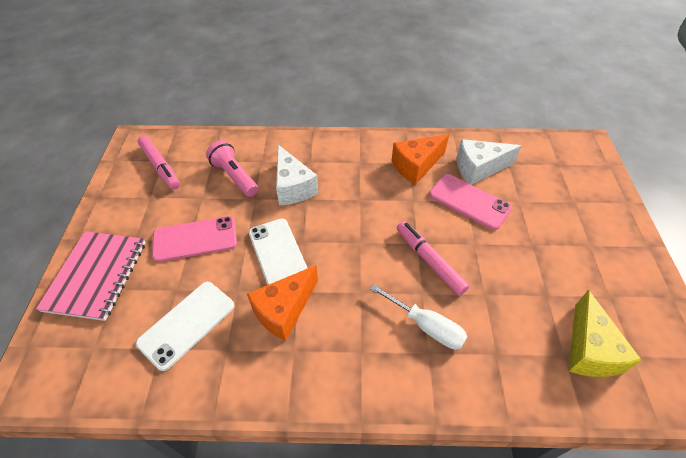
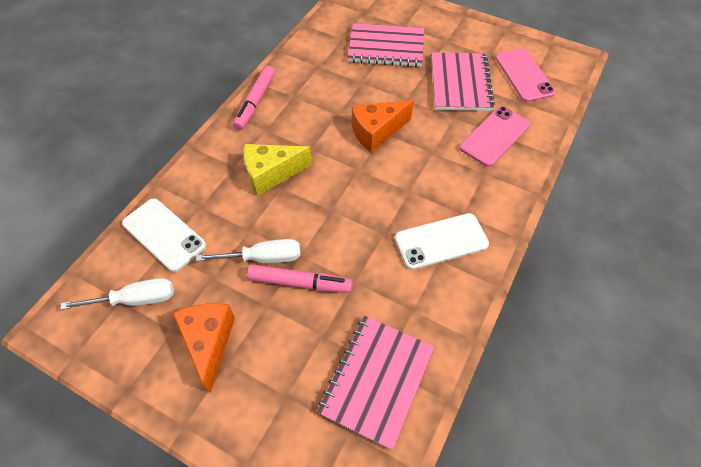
pink flashlight: 1 -> 0
pink notebook: 1 -> 3
white cheese: 2 -> 0
white screwdriver: 1 -> 2

